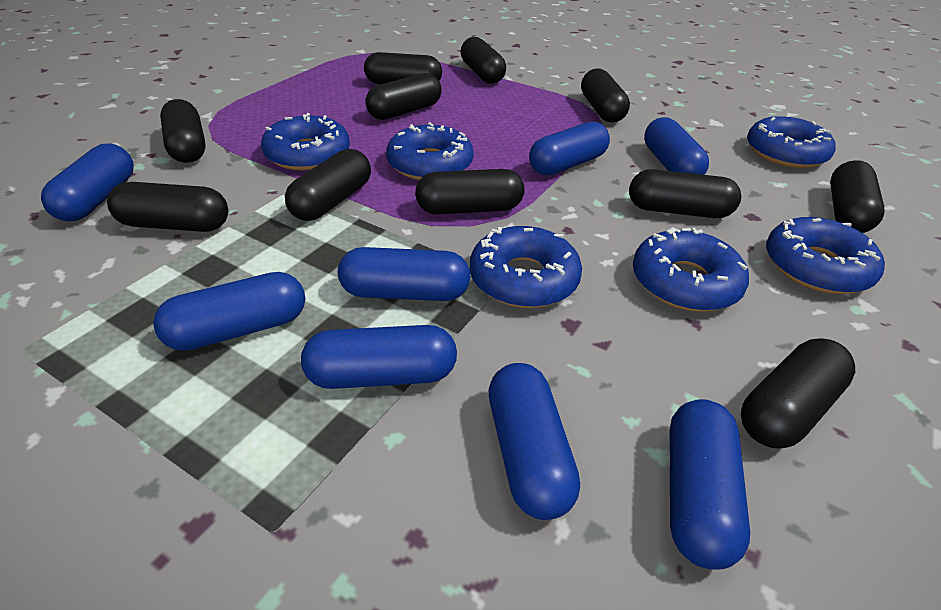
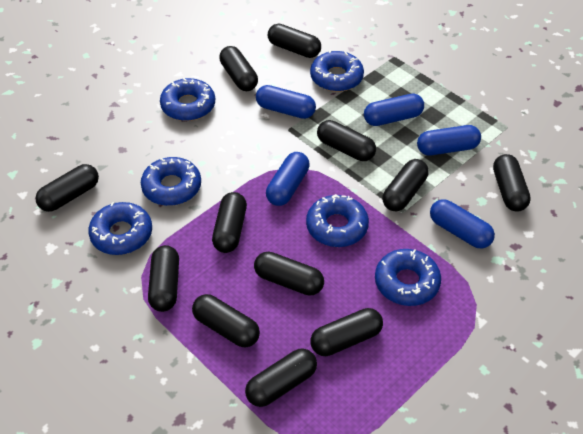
black capsule: 11 -> 12
blue capsule: 8 -> 5

